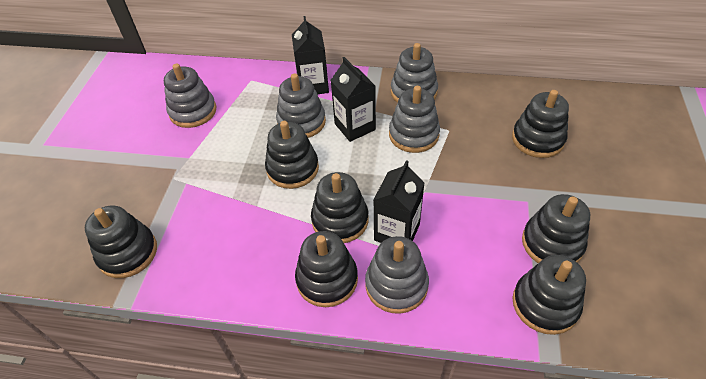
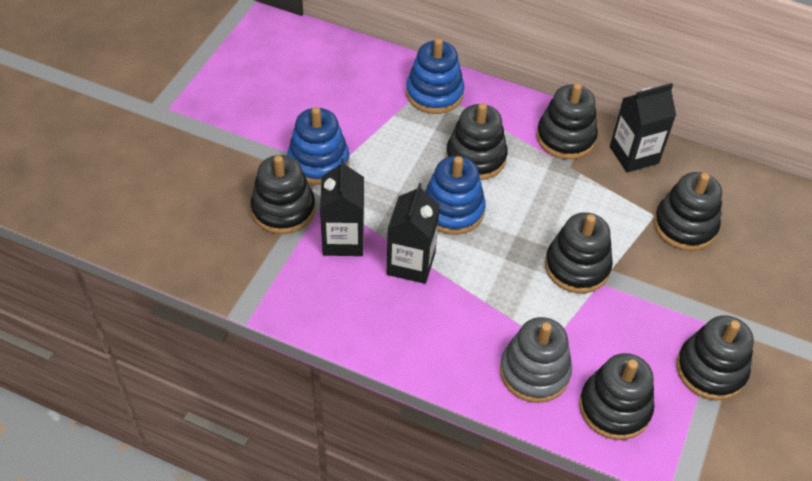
blue stacking toy: 0 -> 3
grey stacking toy: 5 -> 1

